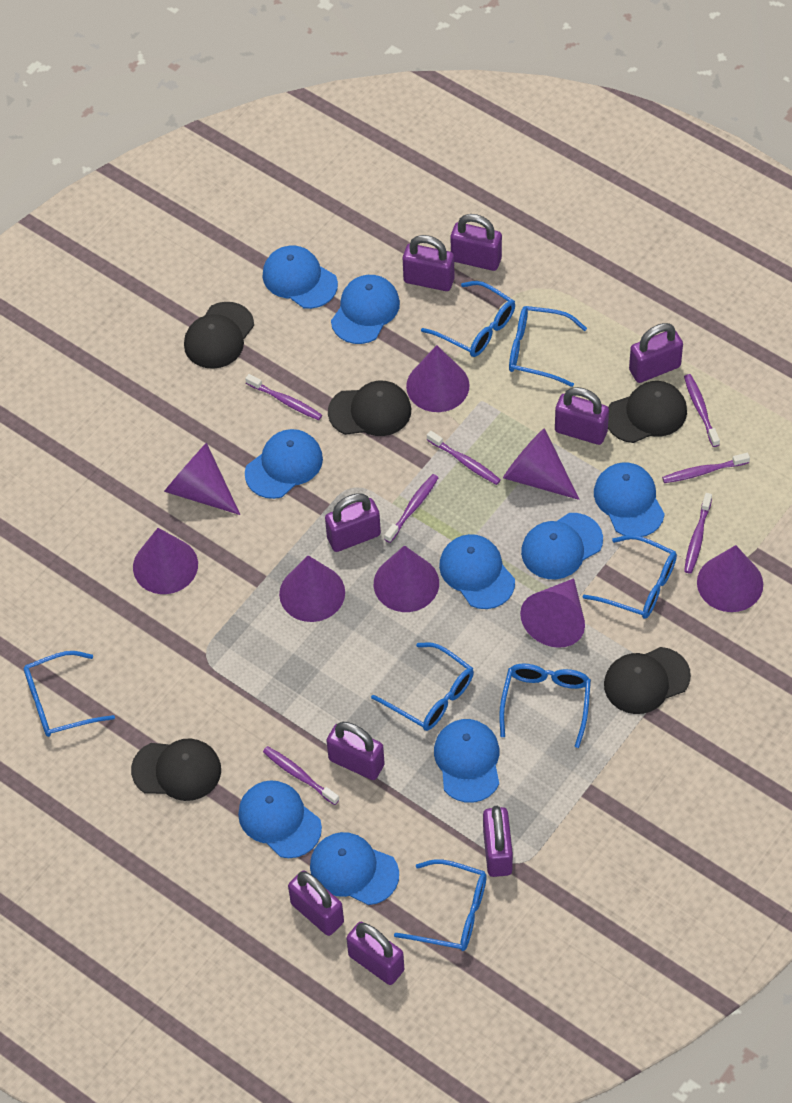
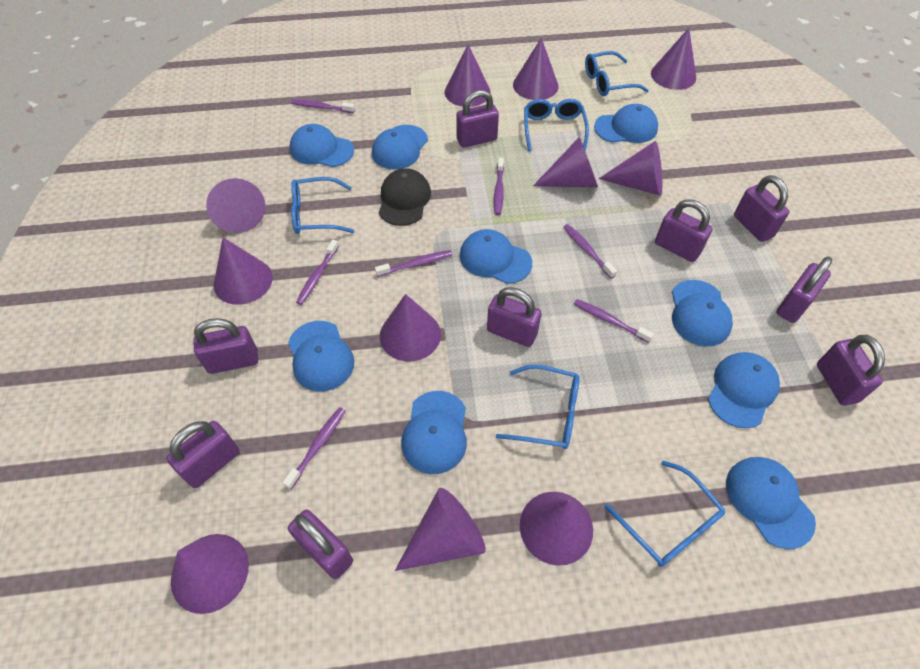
black cap: 5 -> 1
blue glasses: 7 -> 5
purple cone: 8 -> 11

